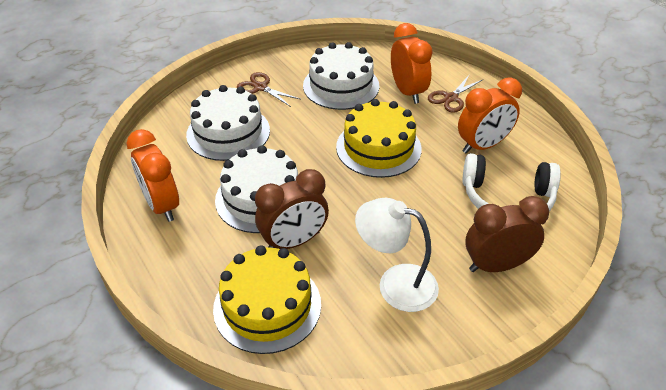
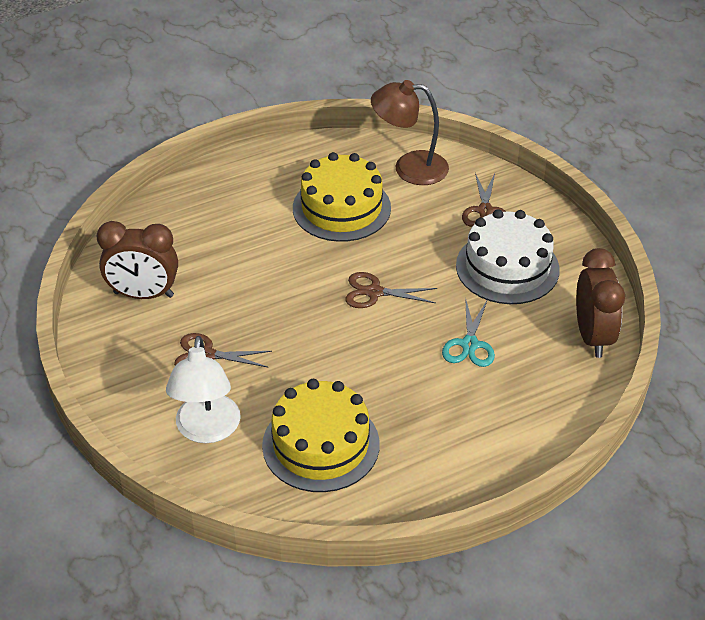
brown lamp: 0 -> 1
brown scissors: 2 -> 3
orange clock: 3 -> 0
turquoise scissors: 0 -> 1
white cake: 3 -> 1
white headphones: 1 -> 0

